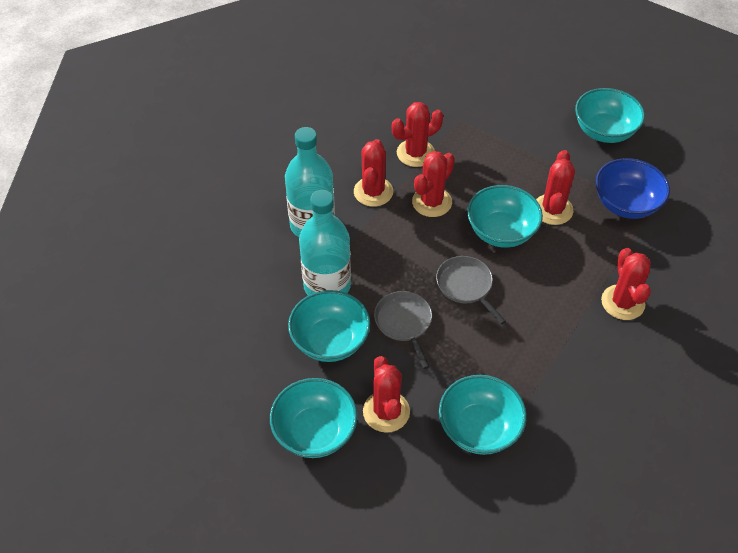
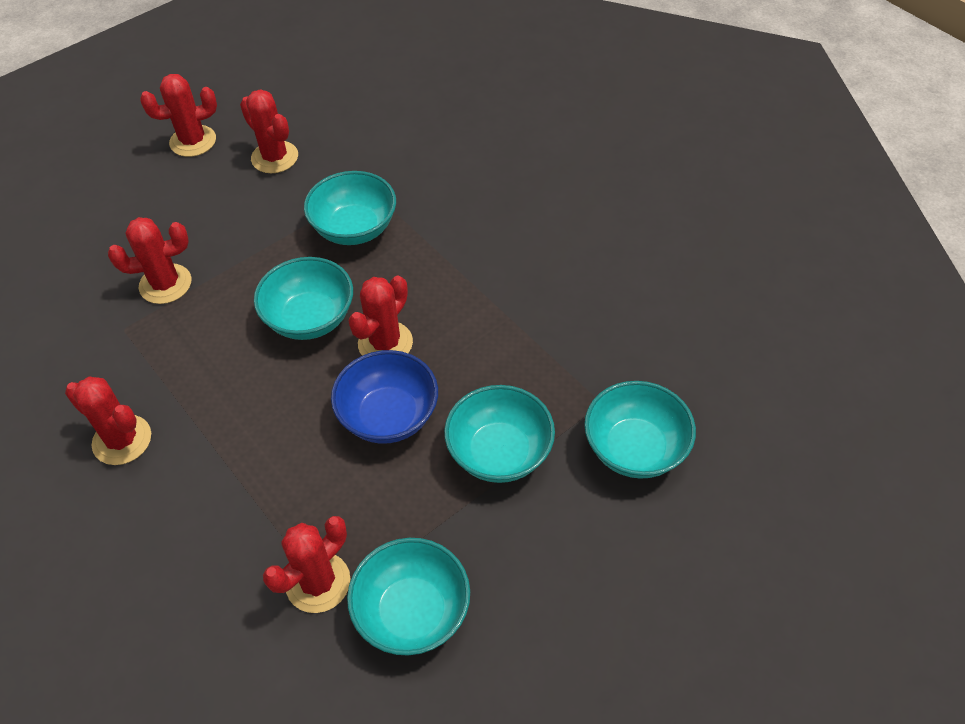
grey pan: 2 -> 0
turquoise bottle: 2 -> 0

